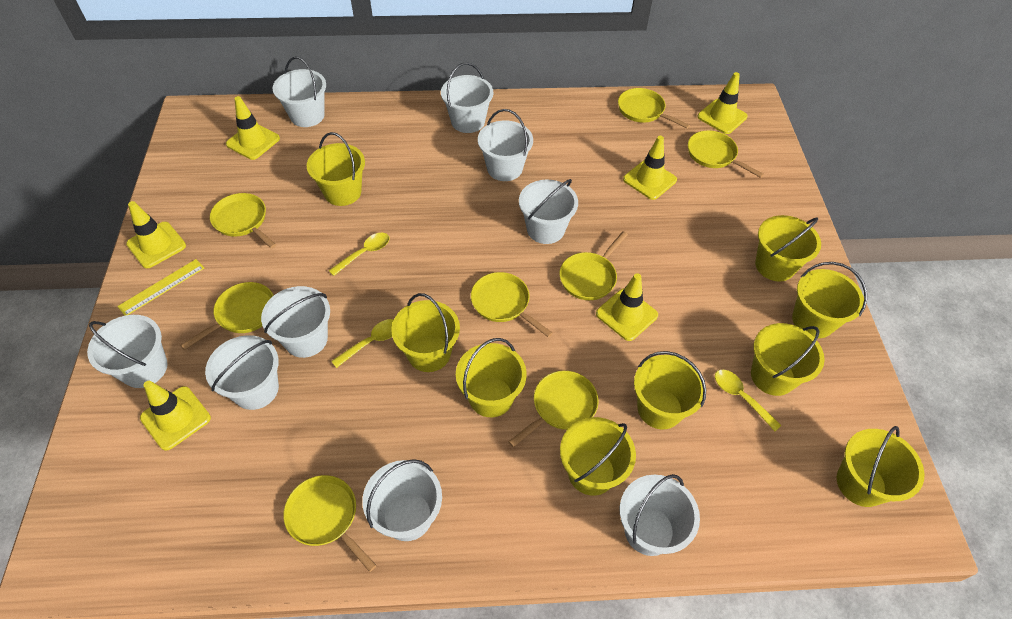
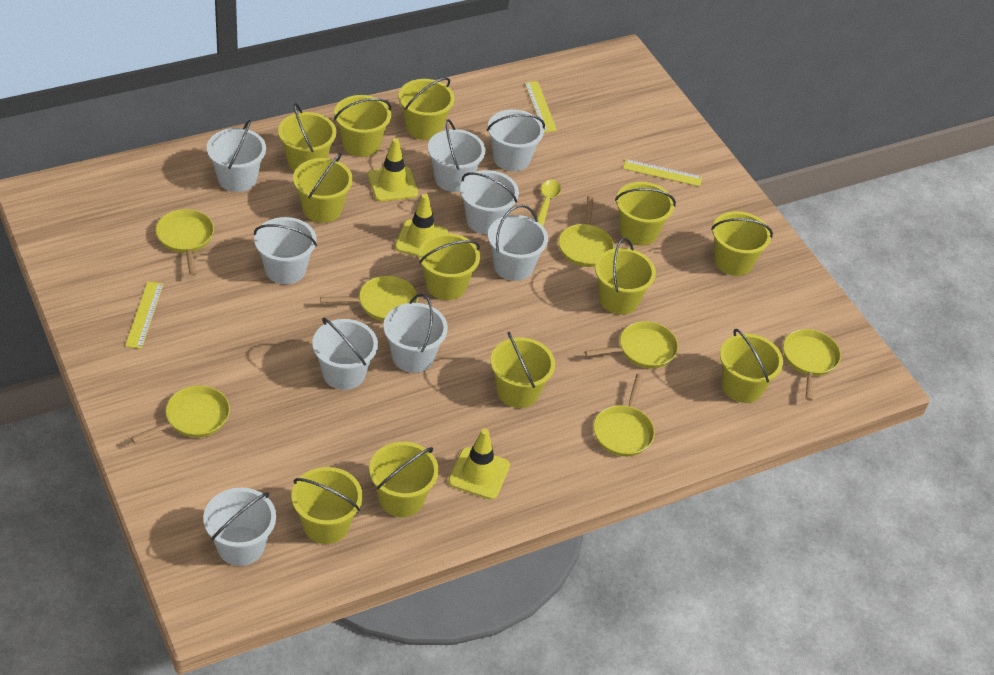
yellow bucket: 9 -> 12
yellow pan: 8 -> 7
yellow ruler: 1 -> 3
yellow spoon: 3 -> 1
yellow traffic cone: 6 -> 3

